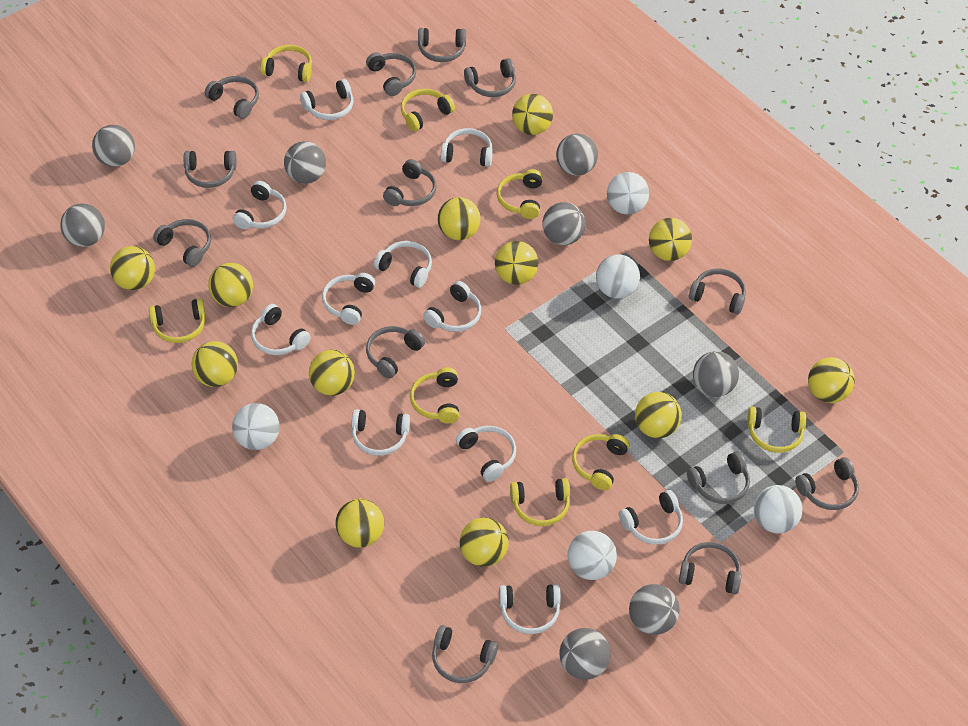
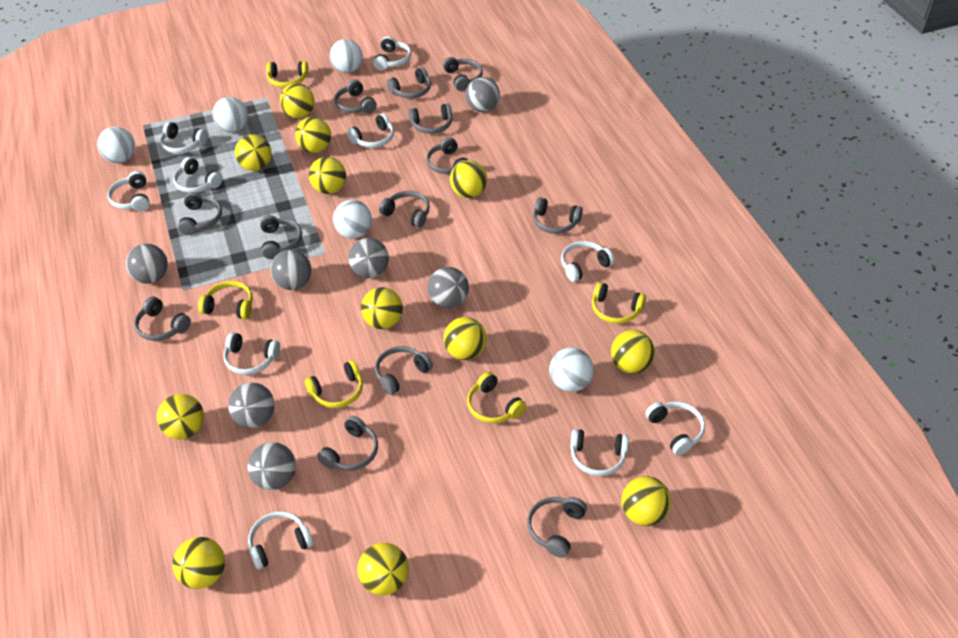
grey ball: 8 -> 7
white headphones: 11 -> 10
yellow headphones: 8 -> 5

